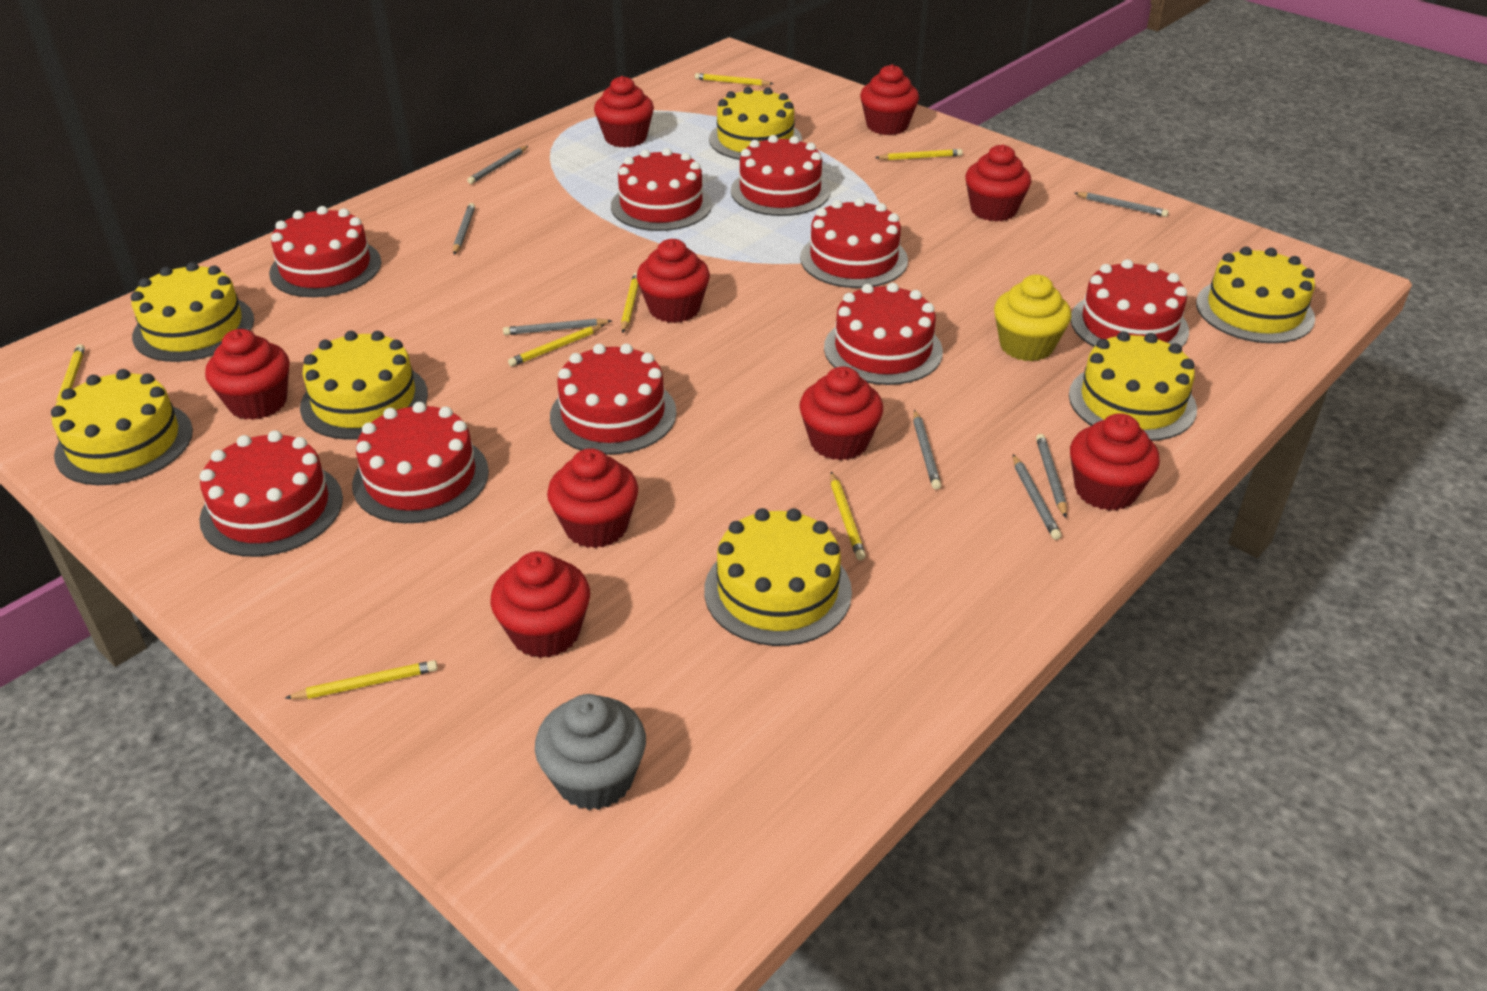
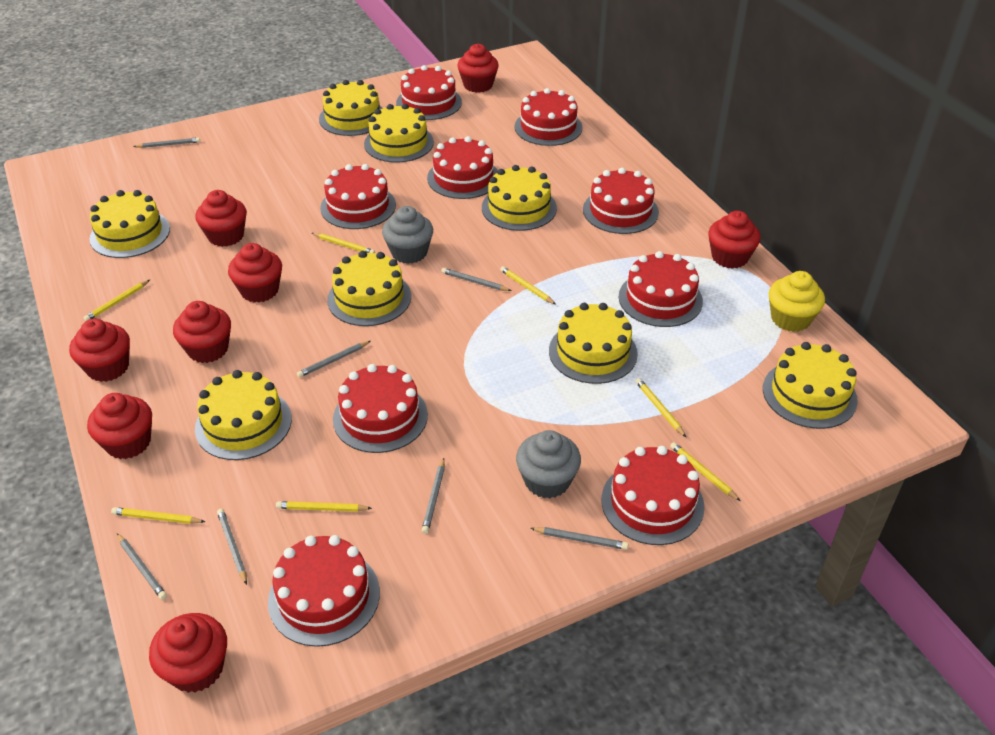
grey cupcake: 1 -> 2
red cupcake: 9 -> 8
yellow cake: 7 -> 8

